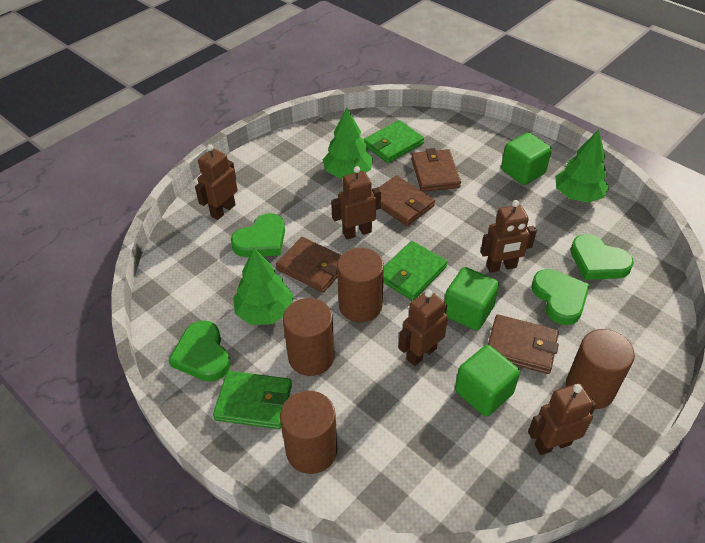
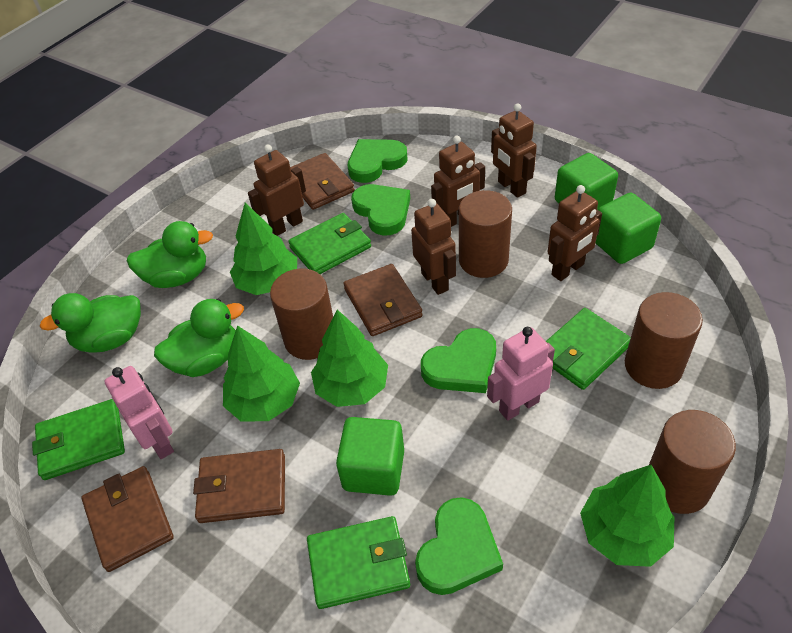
green duck: 0 -> 3
green tree: 3 -> 4
green wallet: 3 -> 4
pink robot: 0 -> 2

